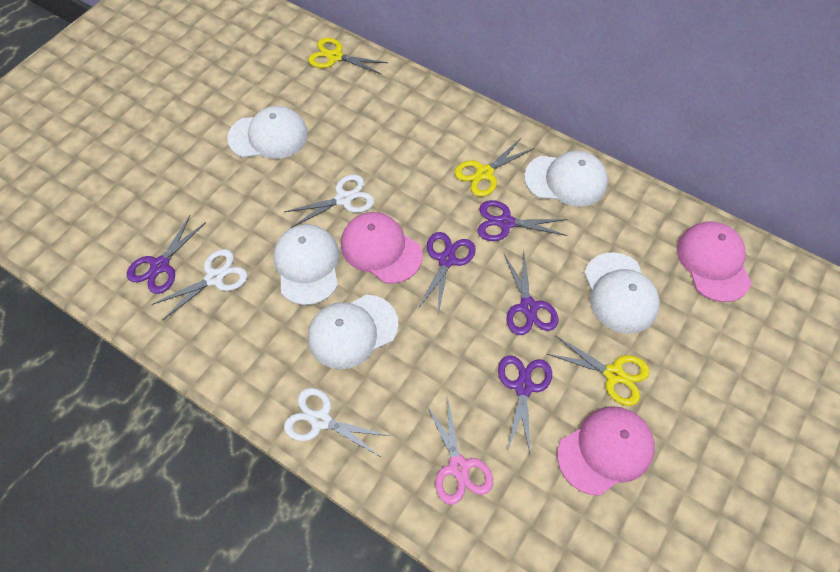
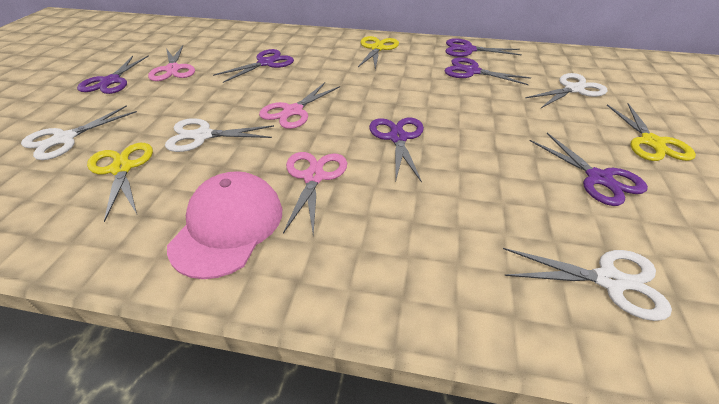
pink cap: 3 -> 1
pink scissors: 1 -> 3
purple scissors: 5 -> 6
white cap: 5 -> 0
white scissors: 3 -> 4

